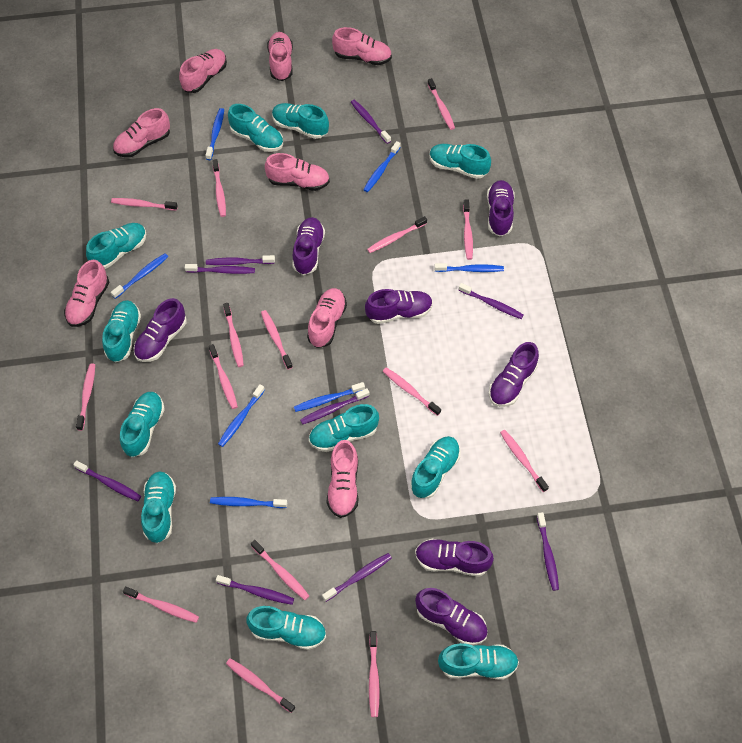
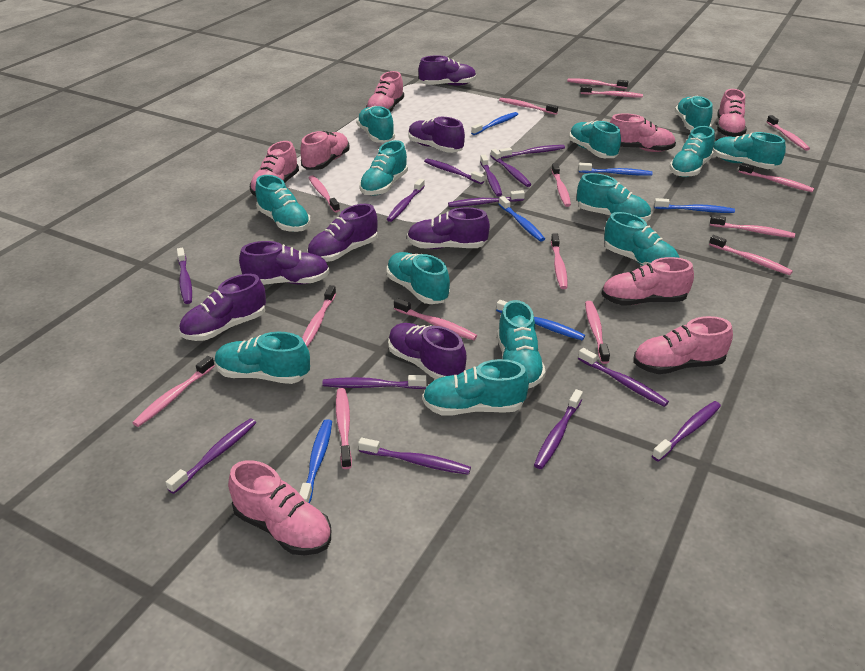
blue toothbrush: 7 -> 6
purple toothbrush: 9 -> 13
turquoise shoe: 11 -> 13

